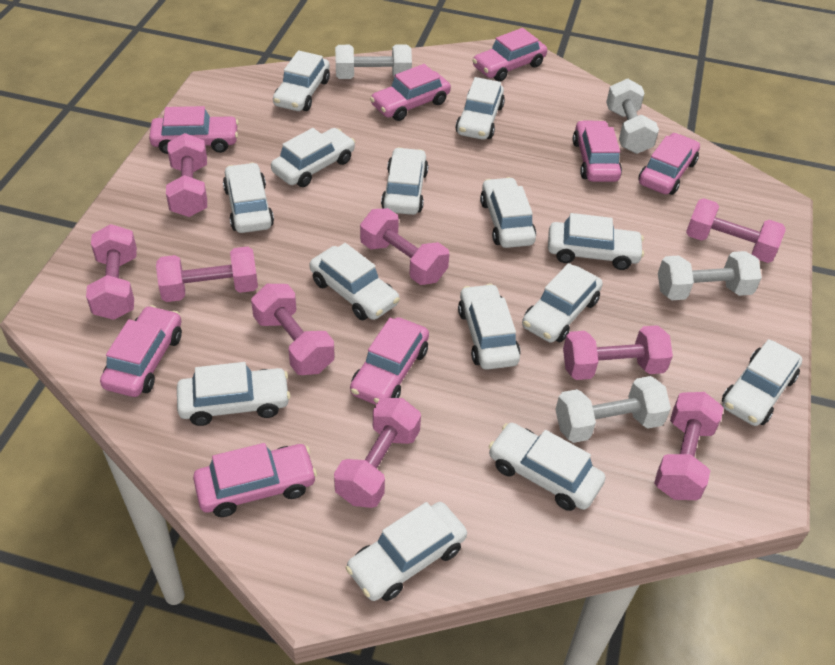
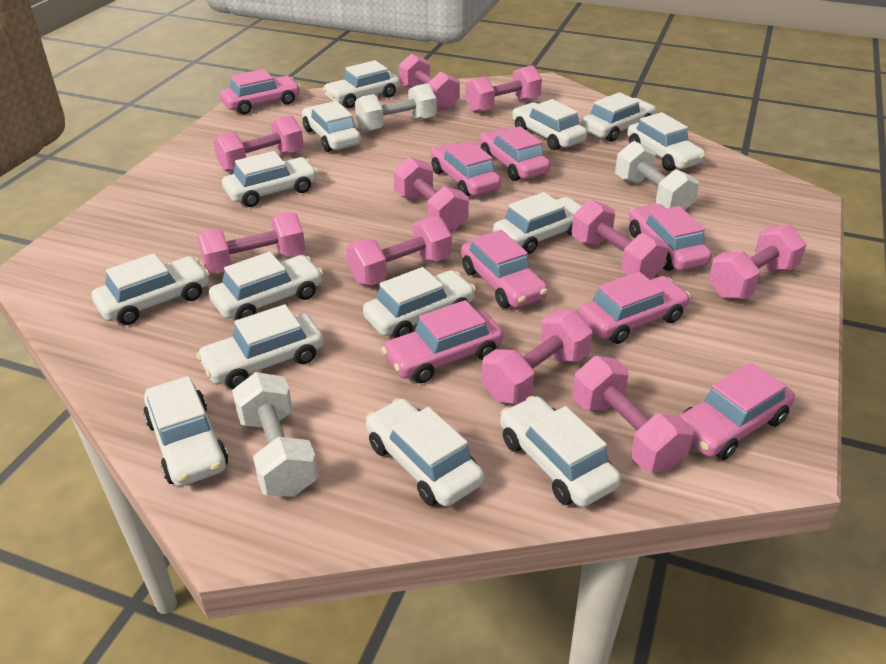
pink dumbbell: 9 -> 10
white dumbbell: 4 -> 3

